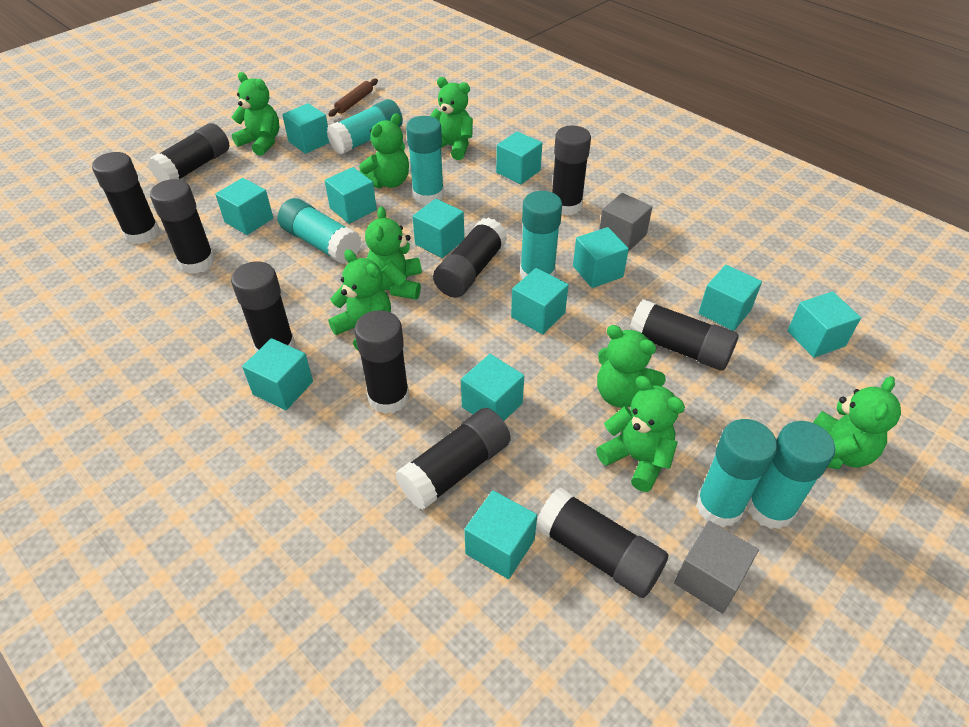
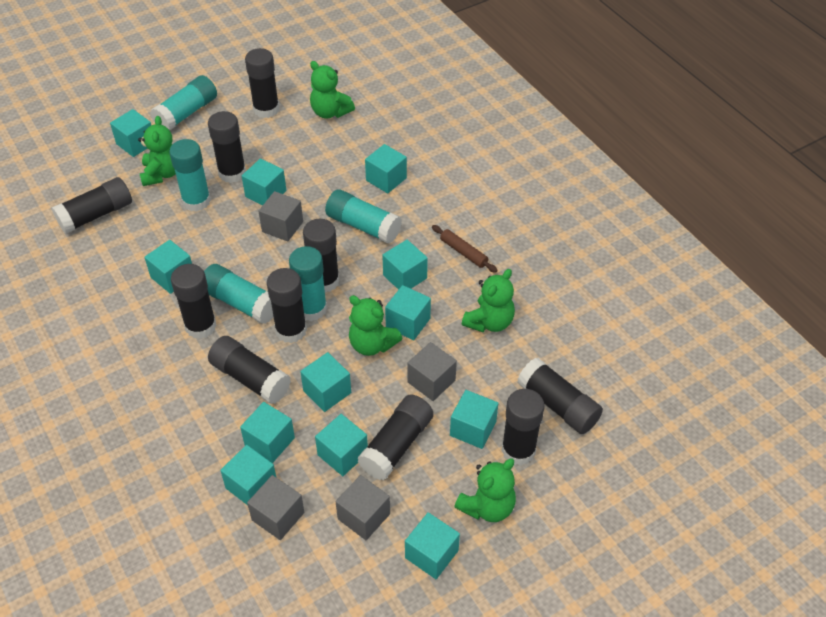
green teddy bear: 8 -> 5
grey cube: 2 -> 4
turquoise glue stick: 6 -> 5

